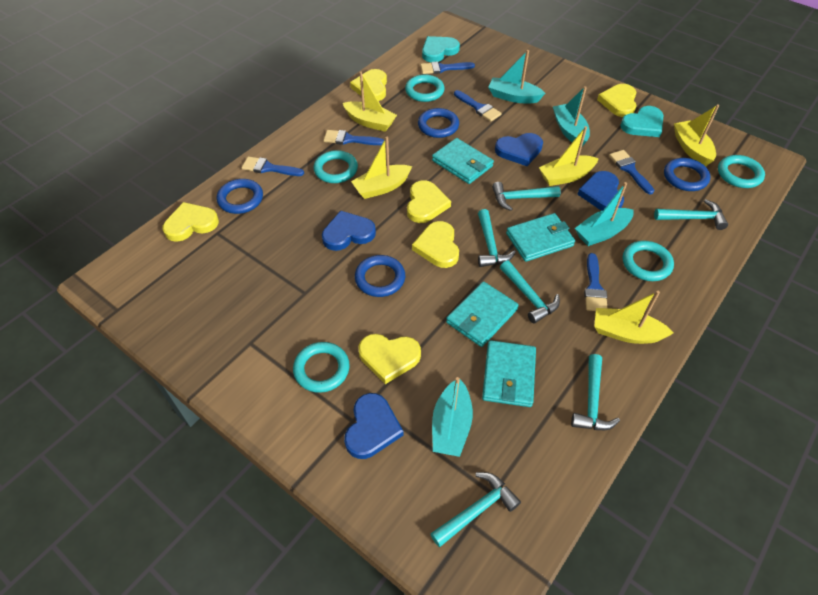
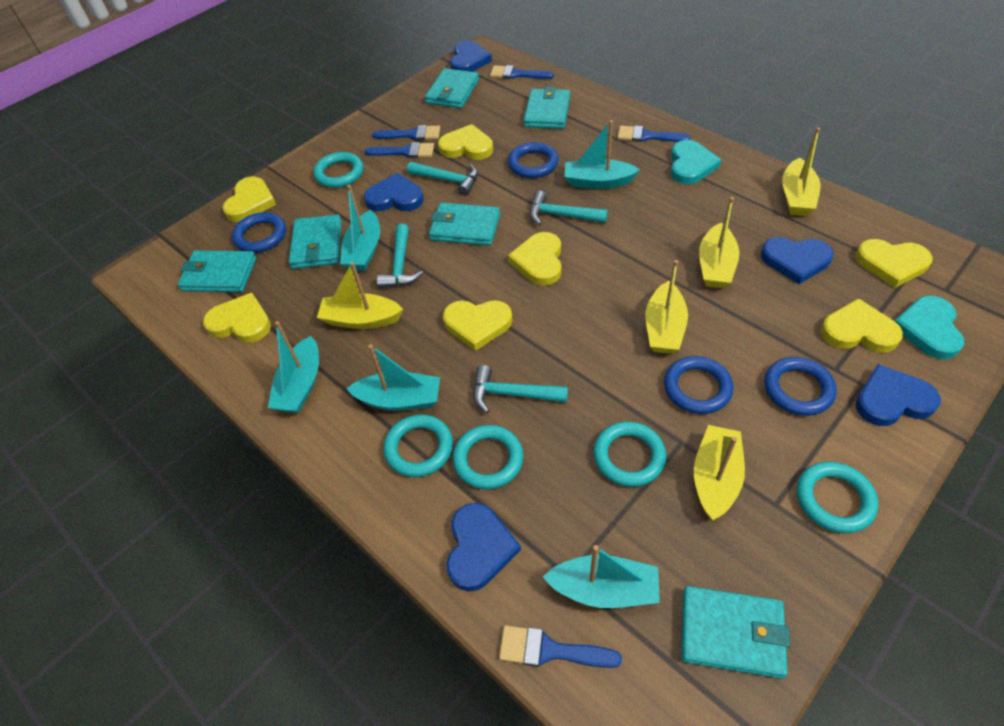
blue brush: 6 -> 5
blue heart: 4 -> 5
turquoise boat: 4 -> 5
turquoise hammer: 6 -> 4
turquoise wallet: 4 -> 6
yellow heart: 6 -> 7

